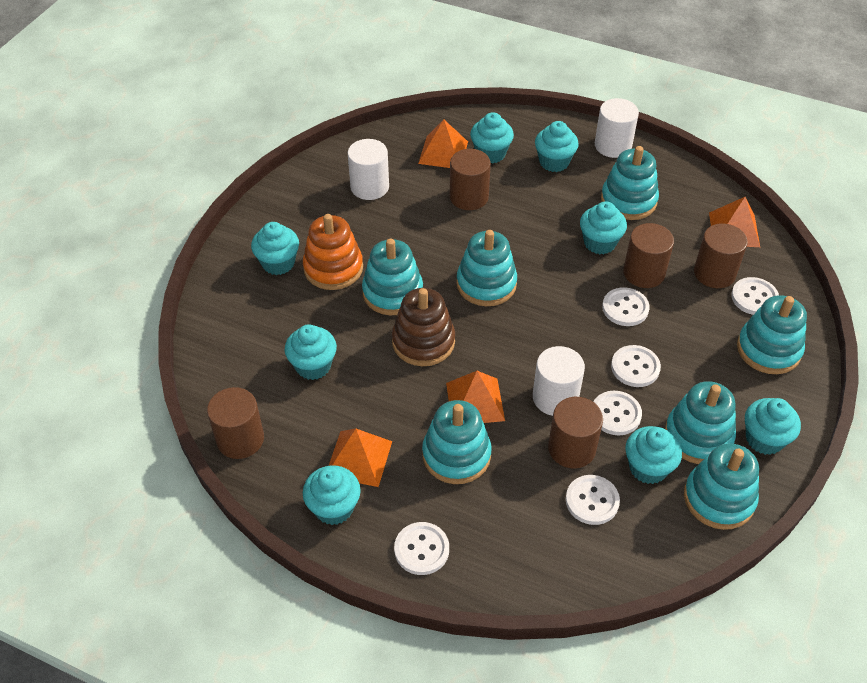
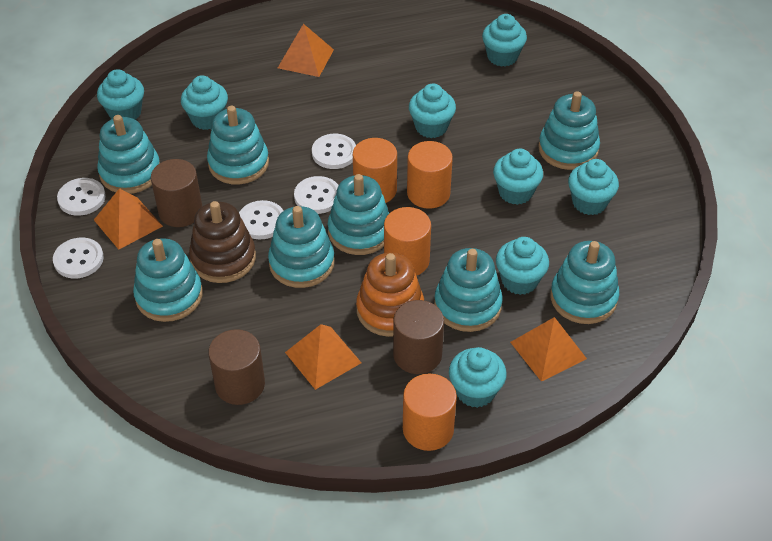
brown cylinder: 5 -> 3
orange cylinder: 0 -> 4
turquoise stacking toy: 7 -> 8
white button: 6 -> 5
white cylinder: 3 -> 0

